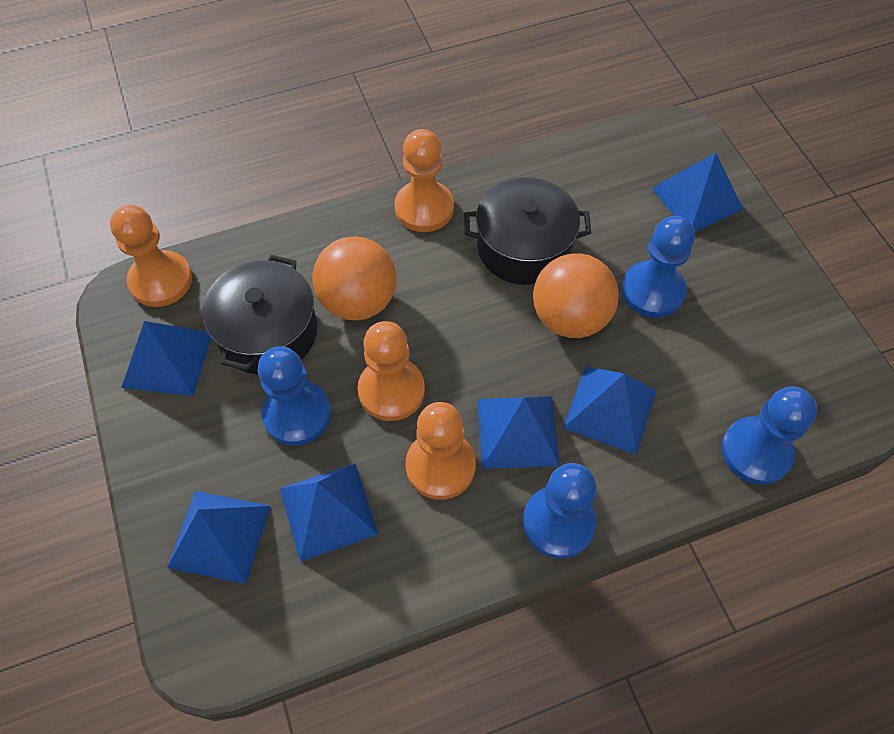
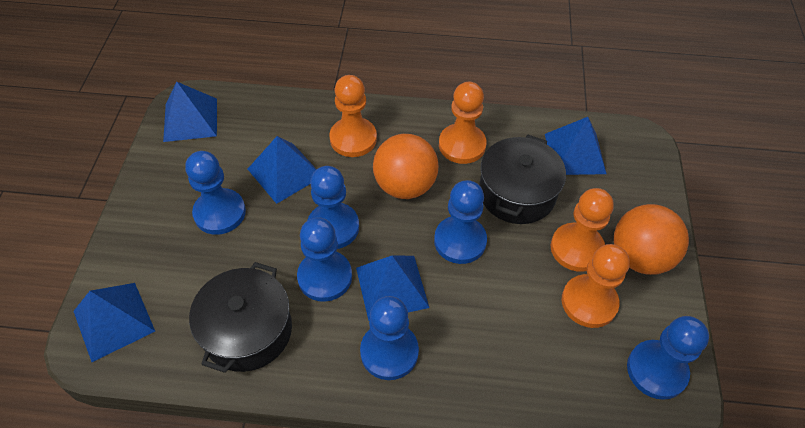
blue pawn: 4 -> 6
blue pyramid: 6 -> 5

